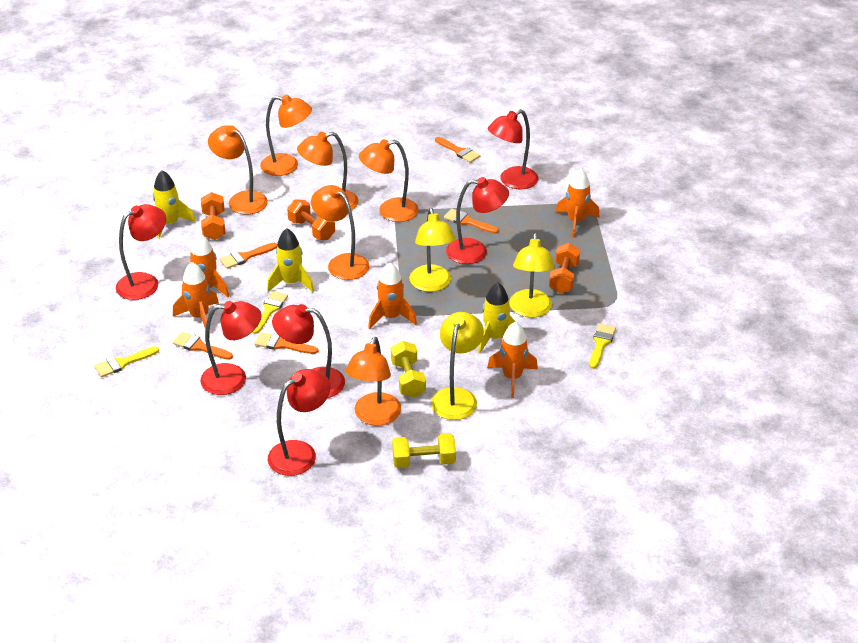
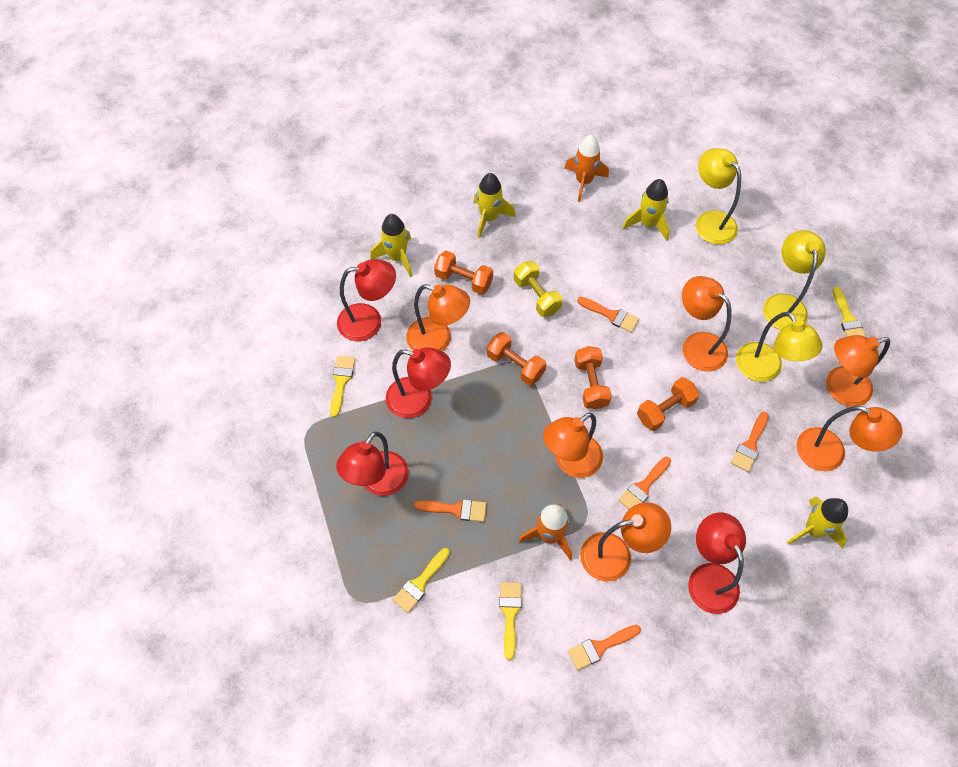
orange dumbbell: 3 -> 4
orange rocket: 5 -> 2
red lamp: 6 -> 4
yellow brush: 3 -> 4
yellow dumbbell: 2 -> 1
yellow rocket: 3 -> 4

